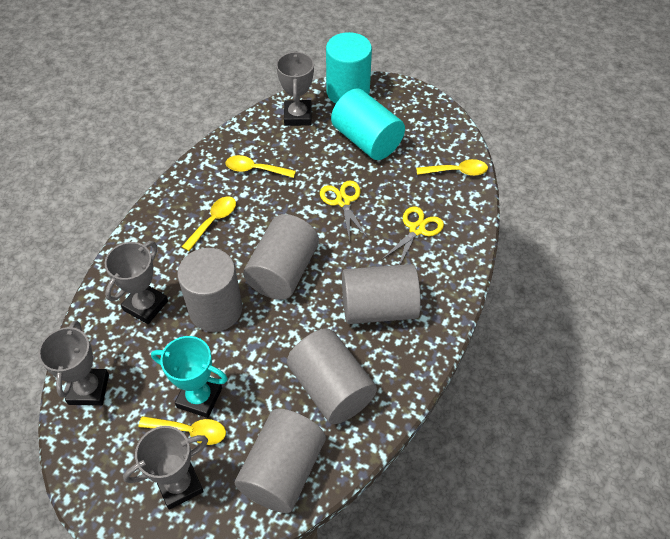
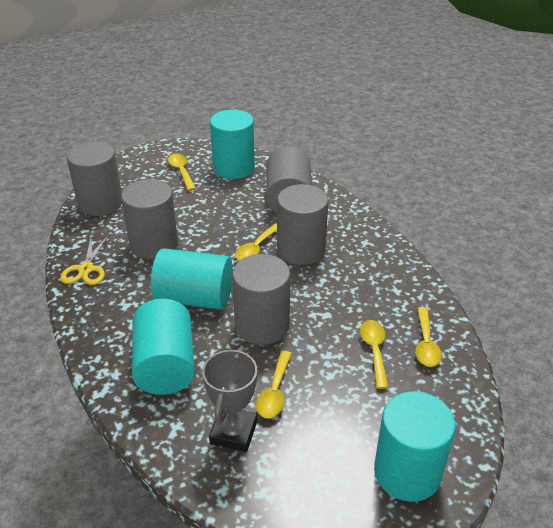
grey trophy: 4 -> 1
turquoise cylinder: 2 -> 4
turquoise trophy: 1 -> 0
yellow scissors: 2 -> 1
yellow spoon: 4 -> 5

